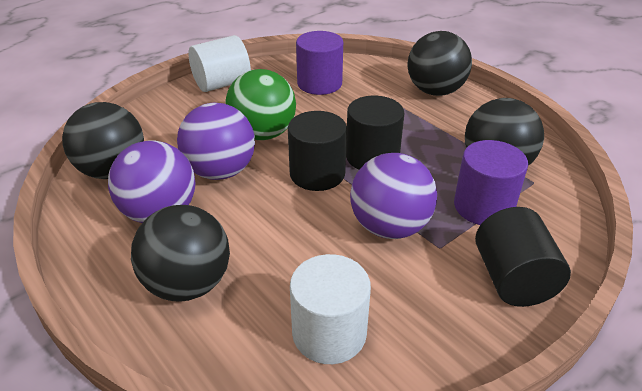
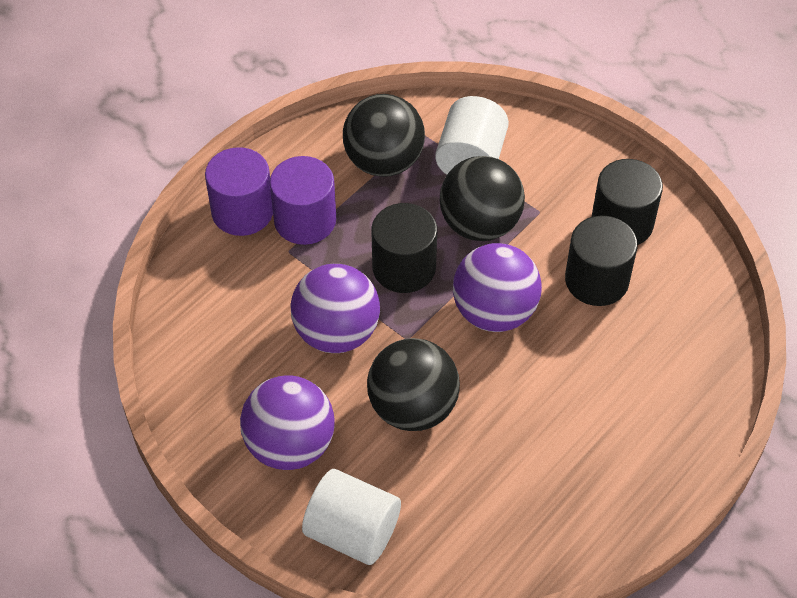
black ball: 4 -> 3
green ball: 1 -> 0

